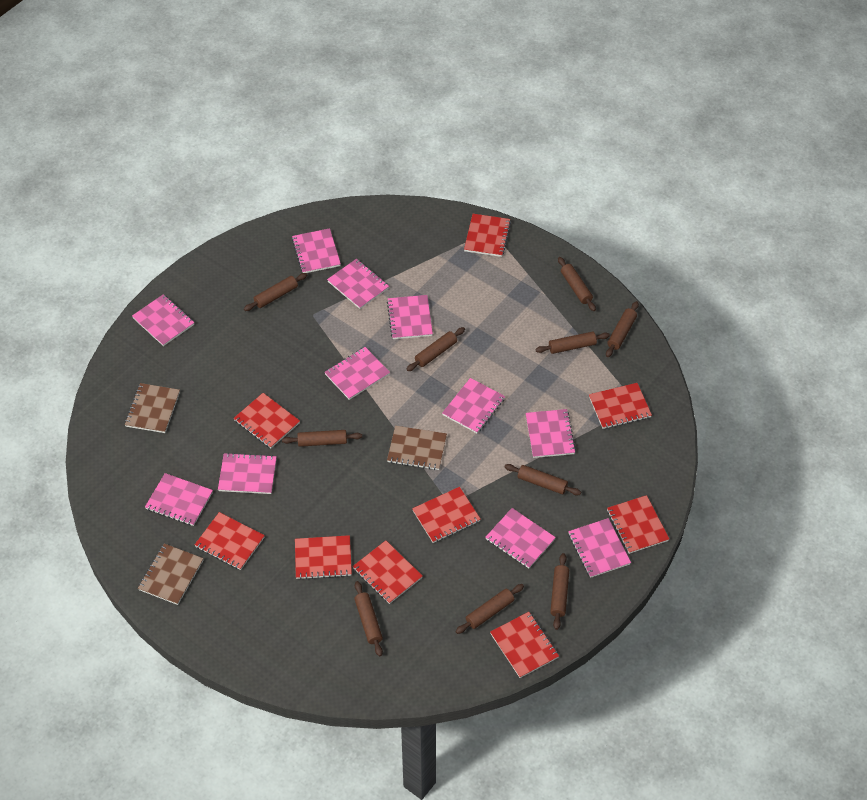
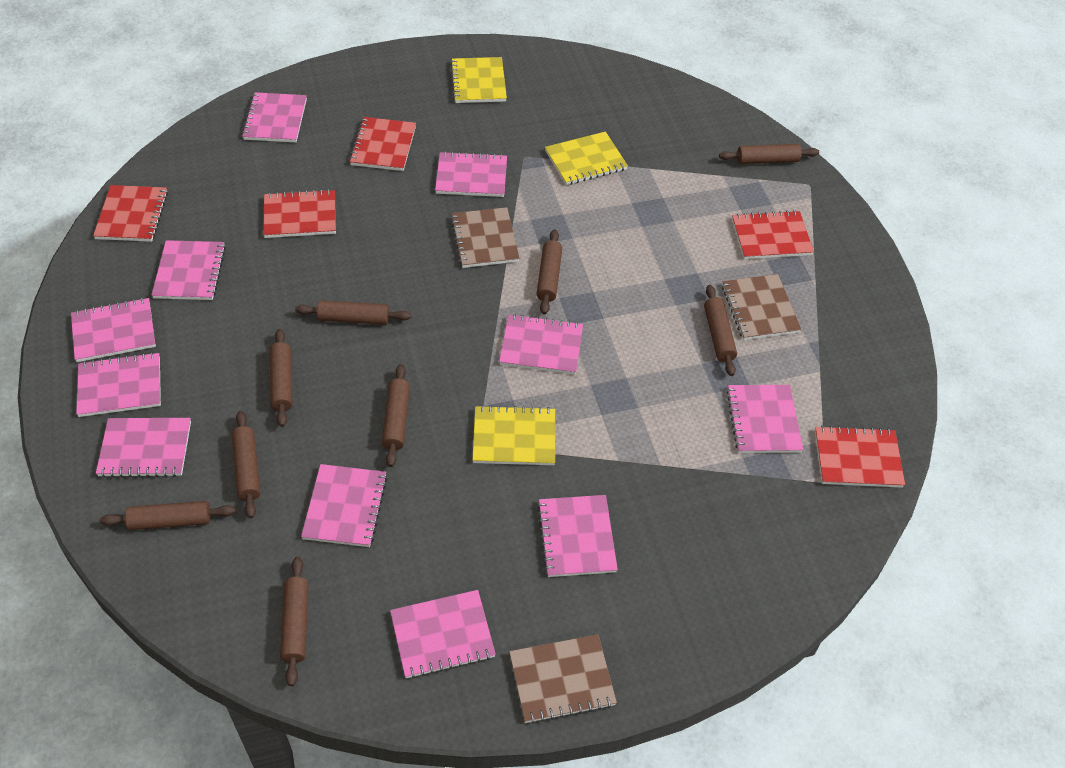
brown rolling pin: 10 -> 9
red notebook: 9 -> 5
yellow notebook: 0 -> 3

